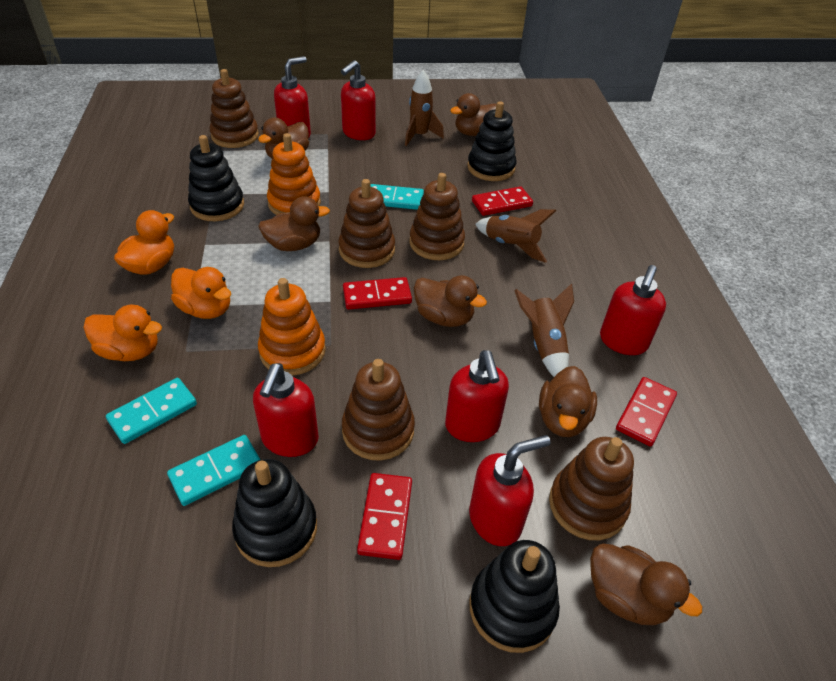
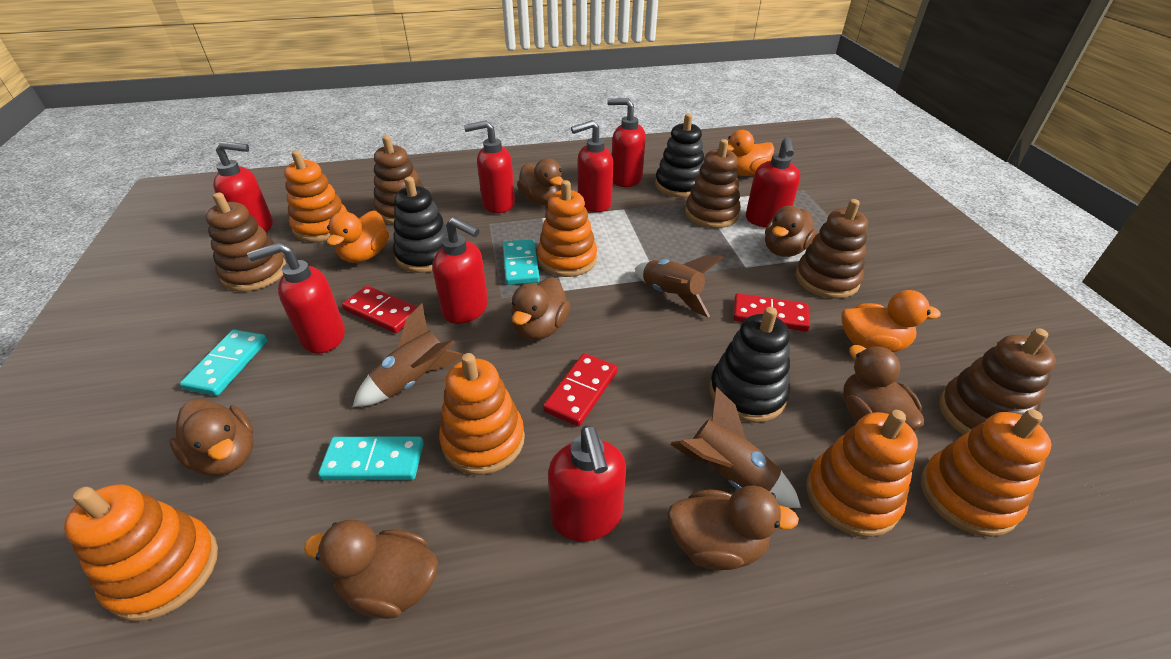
black stacking toy: 4 -> 3
brown duck: 6 -> 7
orange stacking toy: 2 -> 6
red domino: 4 -> 3
red soap dispenser: 6 -> 8

